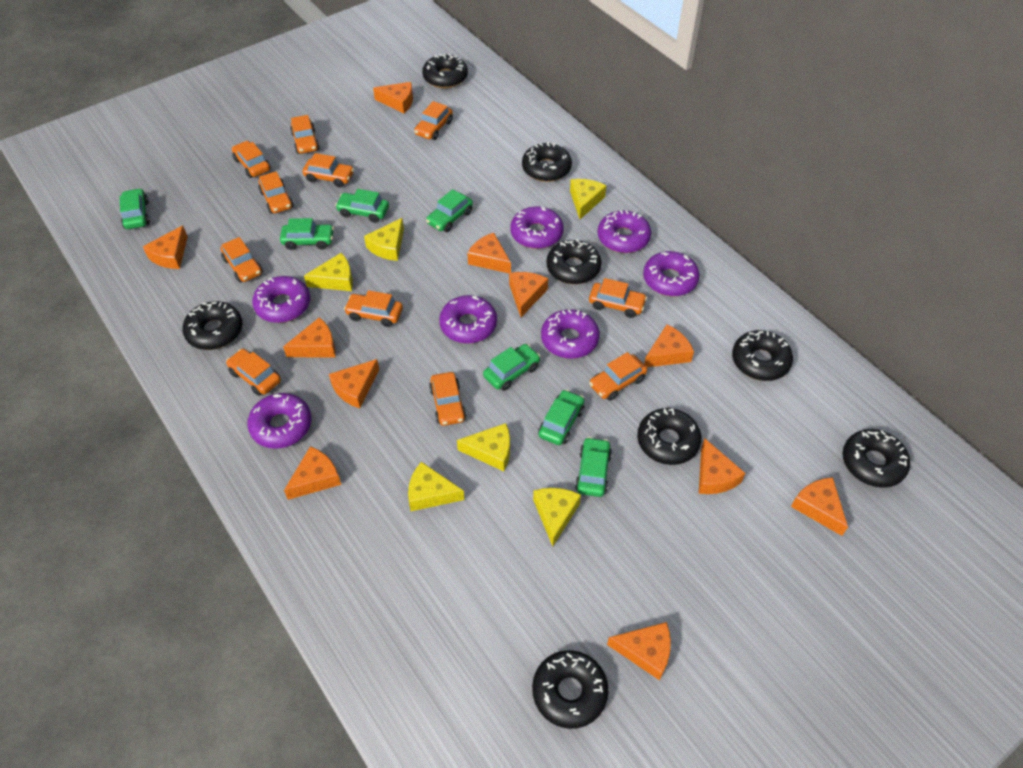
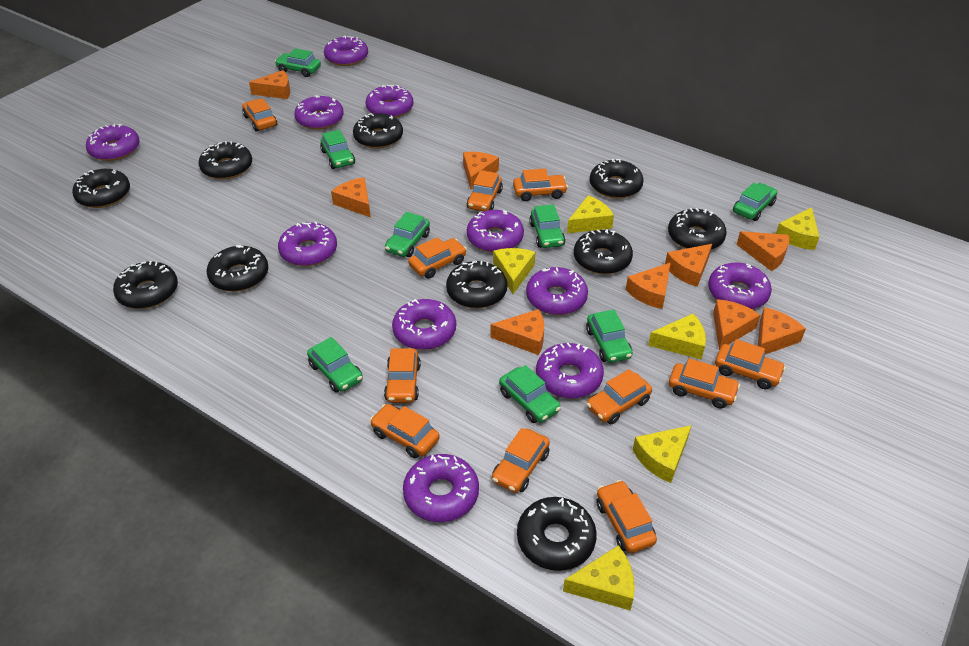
black donut: 8 -> 10
green car: 7 -> 8
orange cheese: 11 -> 9
purple donut: 7 -> 11

